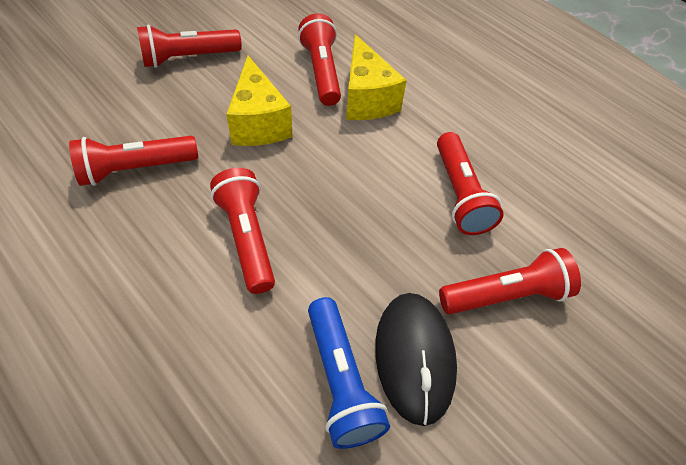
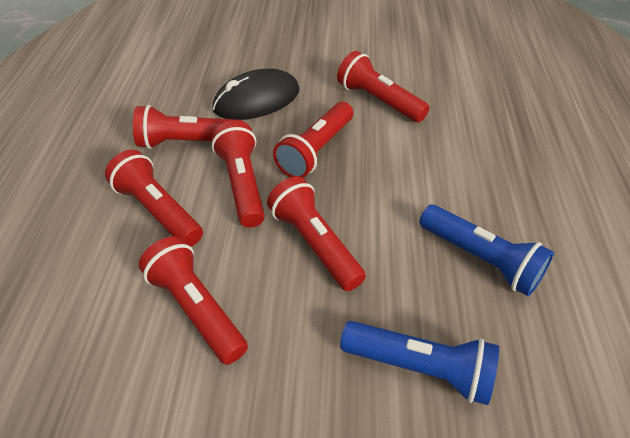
blue flashlight: 1 -> 2
red flashlight: 6 -> 7
yellow cheese: 2 -> 0

